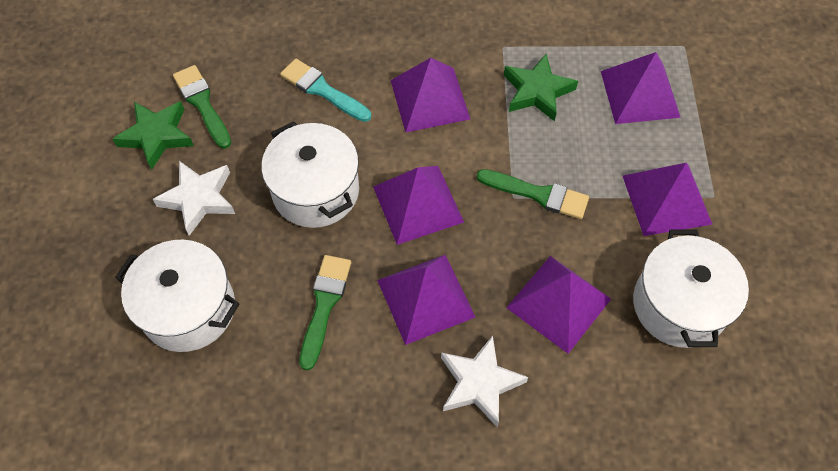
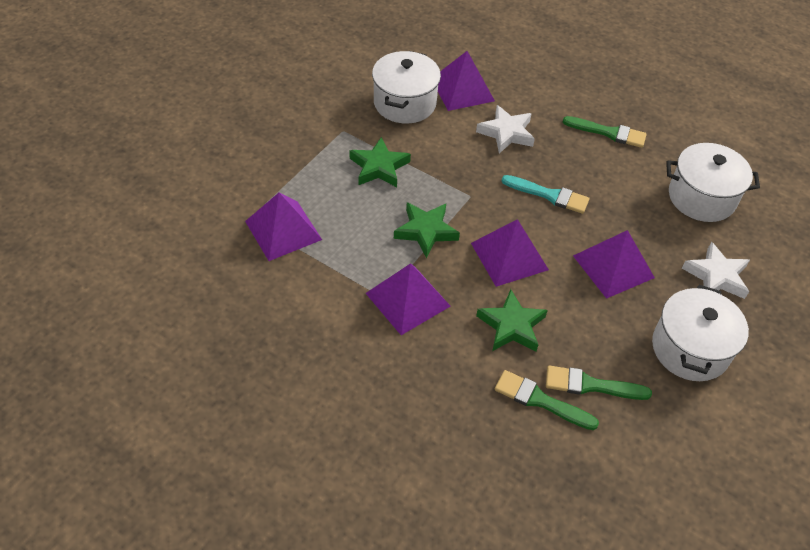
green star: 2 -> 3
purple pyramid: 6 -> 5

